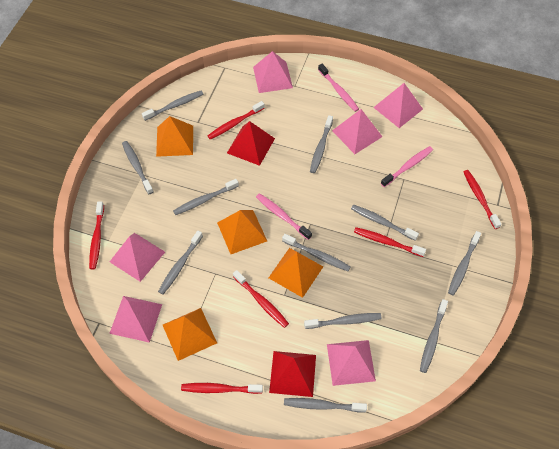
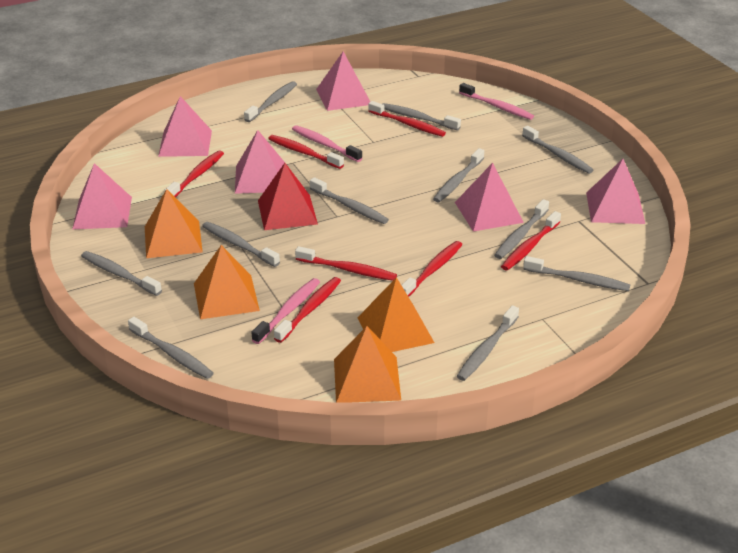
red pyramid: 2 -> 1
red toothbrush: 6 -> 7

